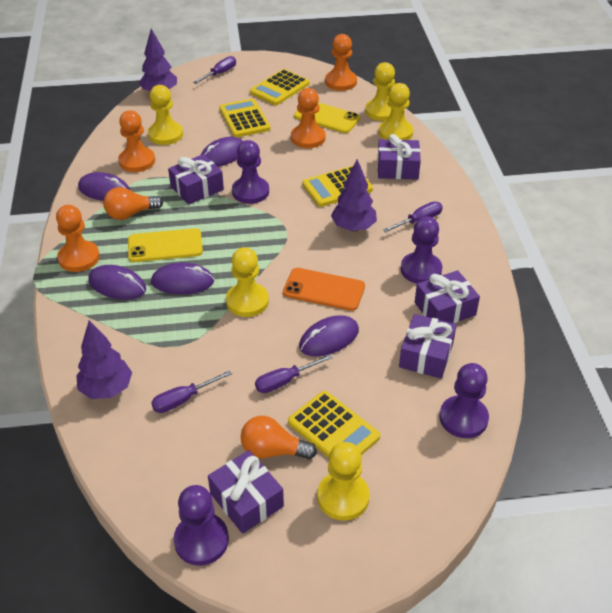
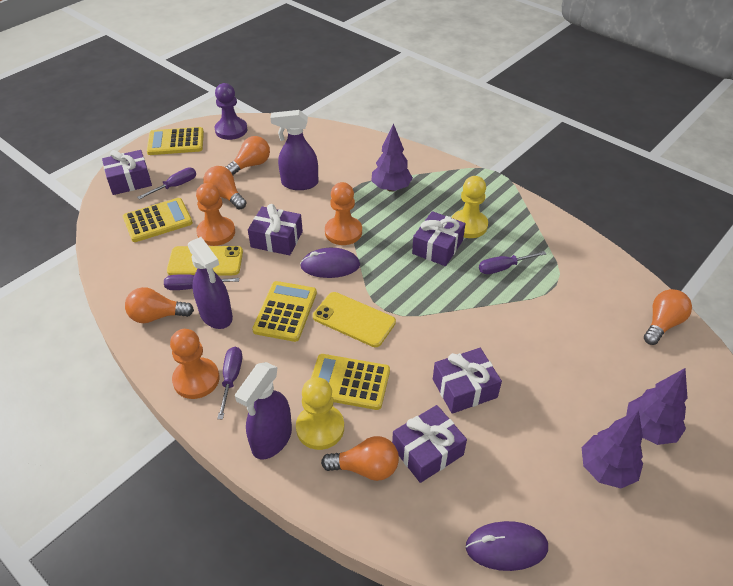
orange light bulb: 2 -> 5
orange pawn: 4 -> 3
orange phone: 1 -> 0
purple mouse: 5 -> 2
purple pawn: 4 -> 1
purple spray bottle: 0 -> 3
yellow pawn: 5 -> 2

